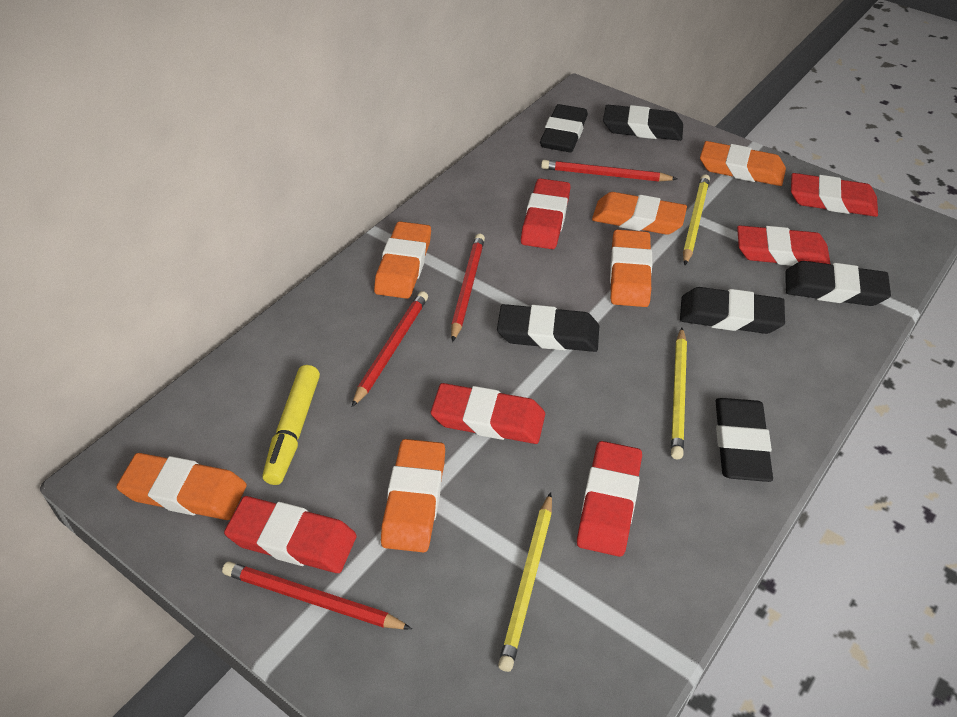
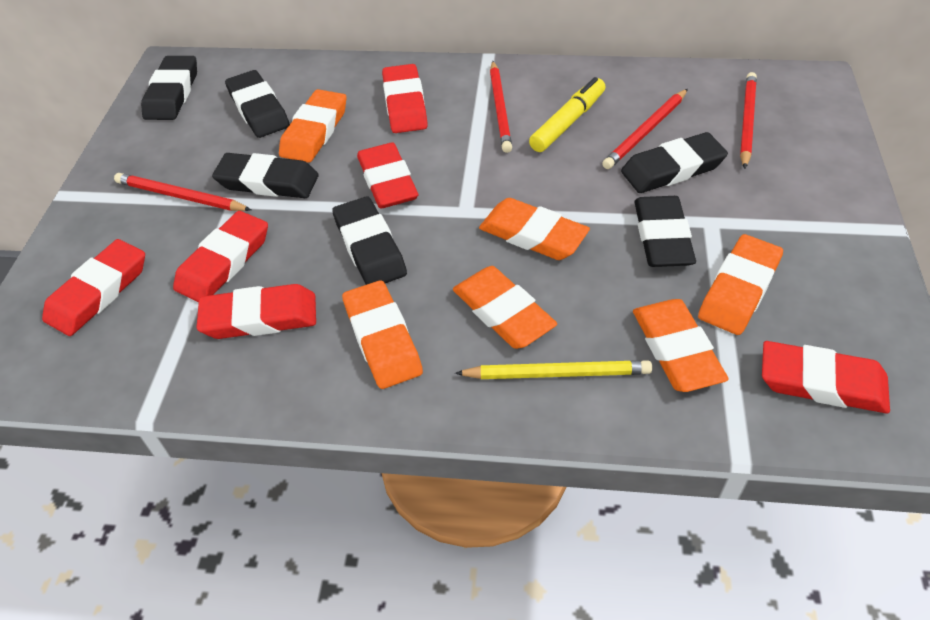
yellow pencil: 3 -> 1

